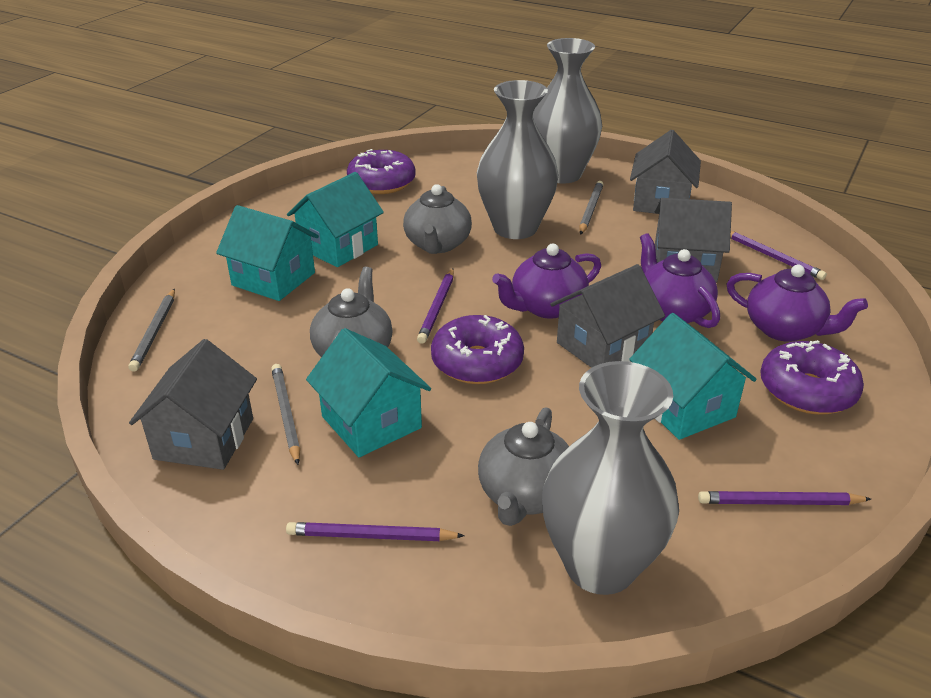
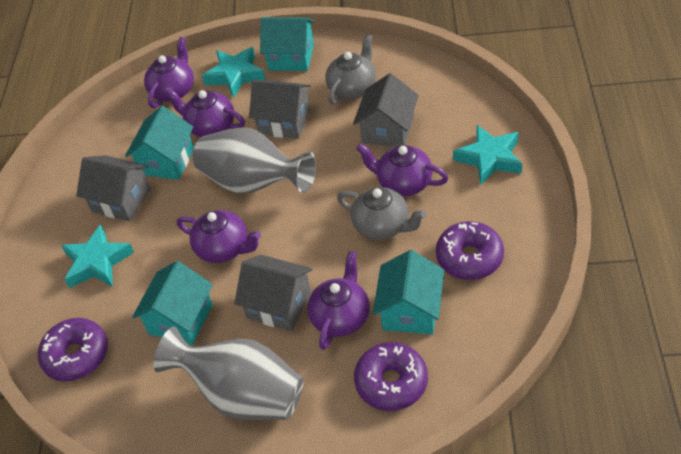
grey pencil: 3 -> 0
grey teapot: 3 -> 2
grey vase: 3 -> 2
purple pencil: 4 -> 0
purple teapot: 3 -> 5
turquoise star: 0 -> 3

